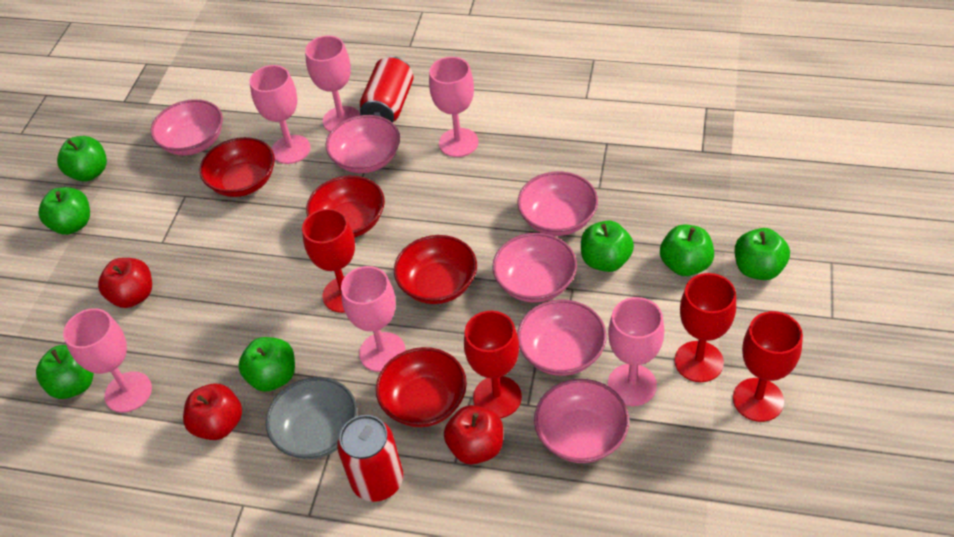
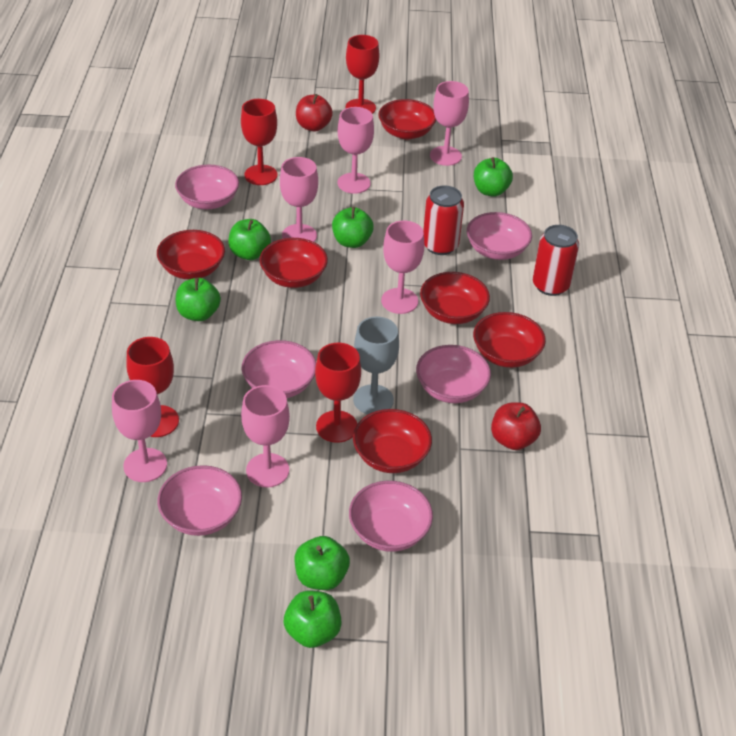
green apple: 7 -> 6
grey bowl: 1 -> 0
grey goblet: 0 -> 1
red apple: 3 -> 2
red bowl: 4 -> 6

